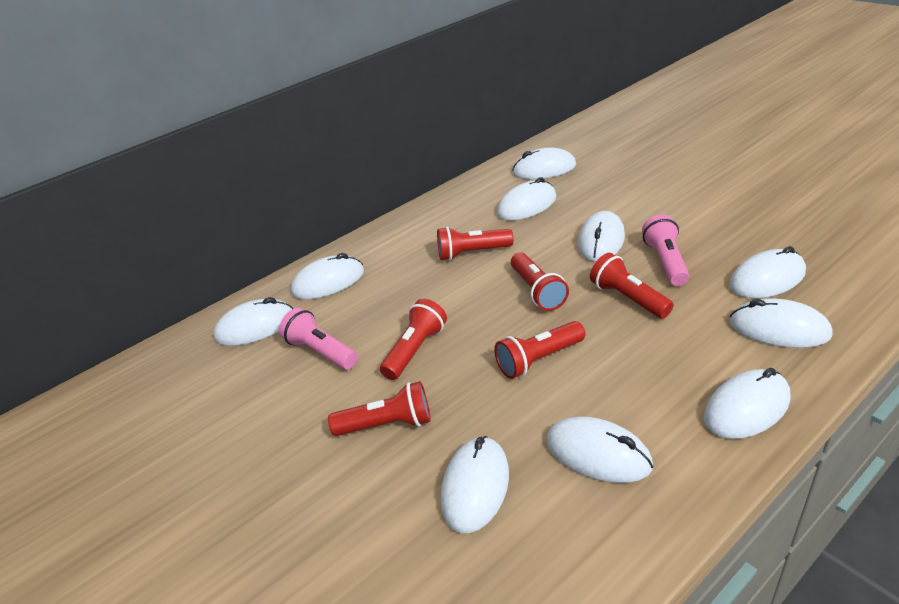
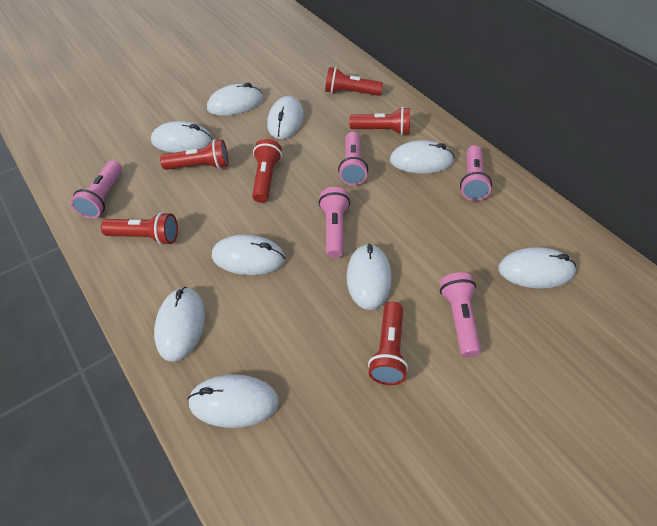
pink flashlight: 2 -> 5
white mouse: 10 -> 9

